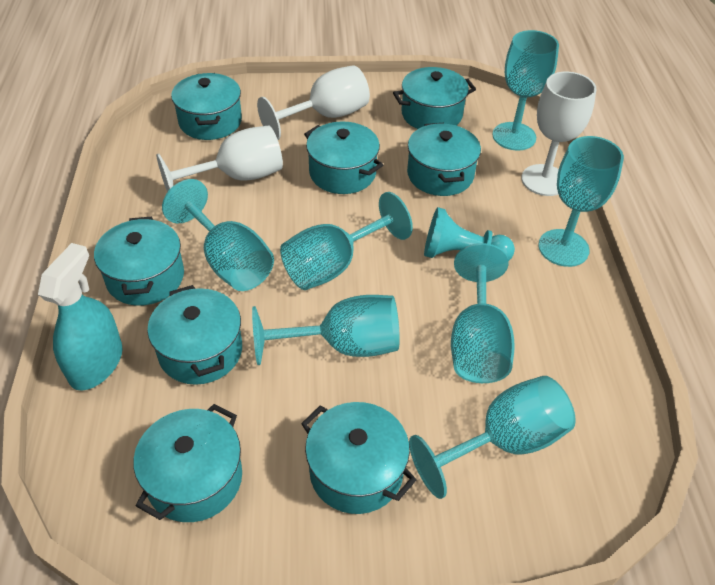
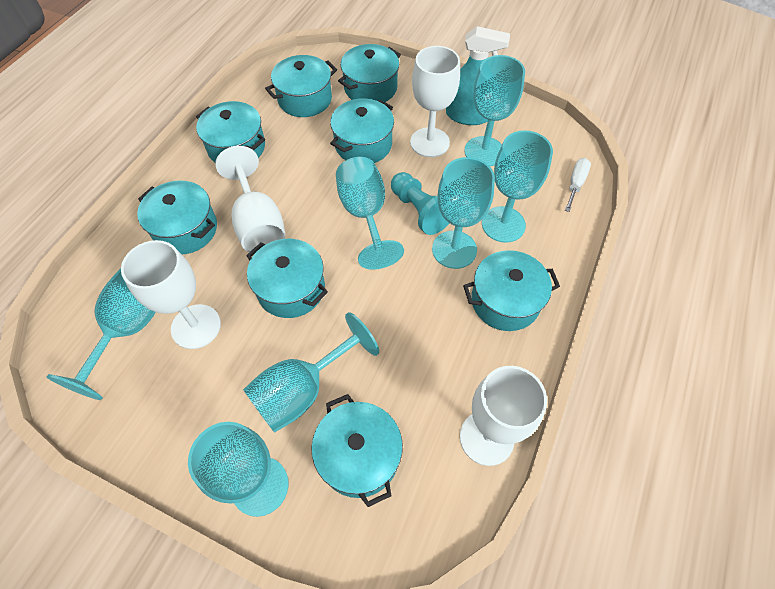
white goblet: 3 -> 4
white screwdriver: 0 -> 1

